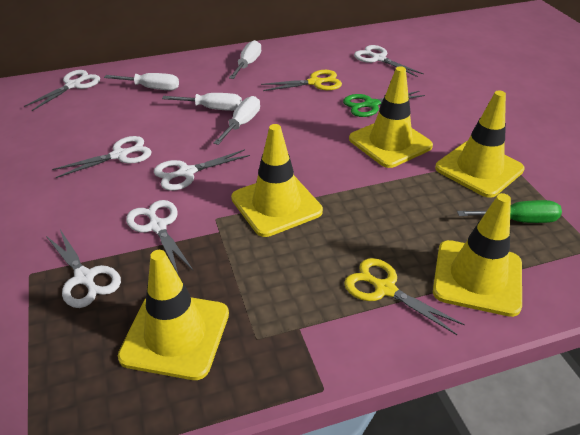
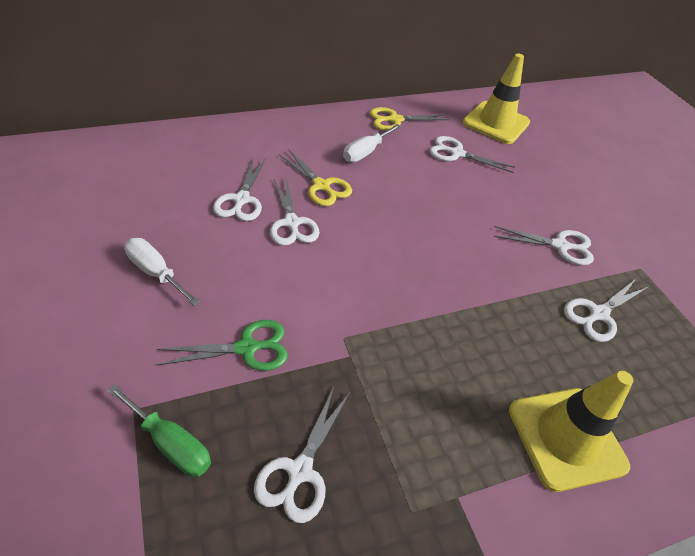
white screwdriver: 4 -> 2
yellow traffic cone: 5 -> 2

